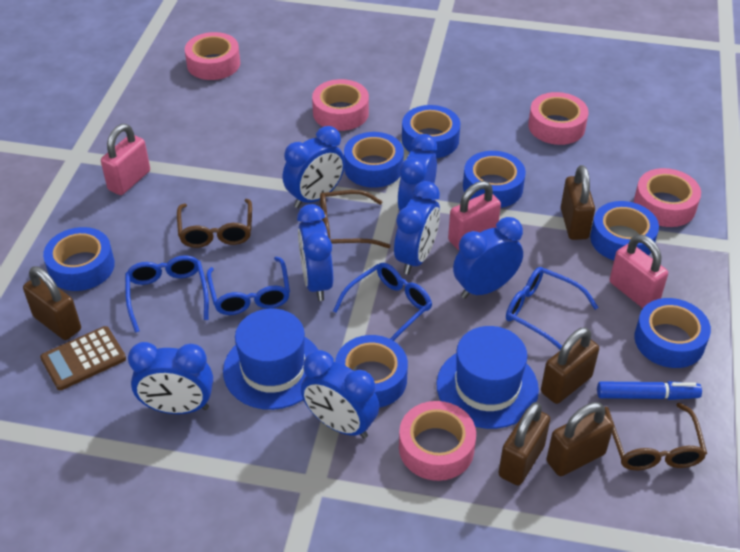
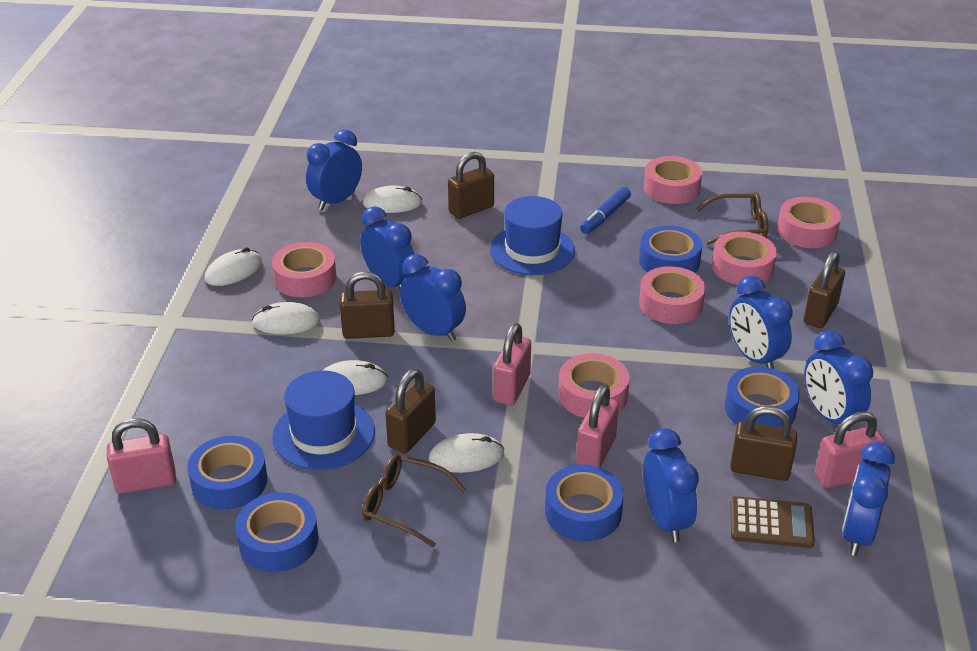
blue glasses: 4 -> 0
blue tape: 7 -> 5
brown glasses: 3 -> 2
pink padlock: 3 -> 4
pink tape: 5 -> 6
white mouse: 0 -> 5

